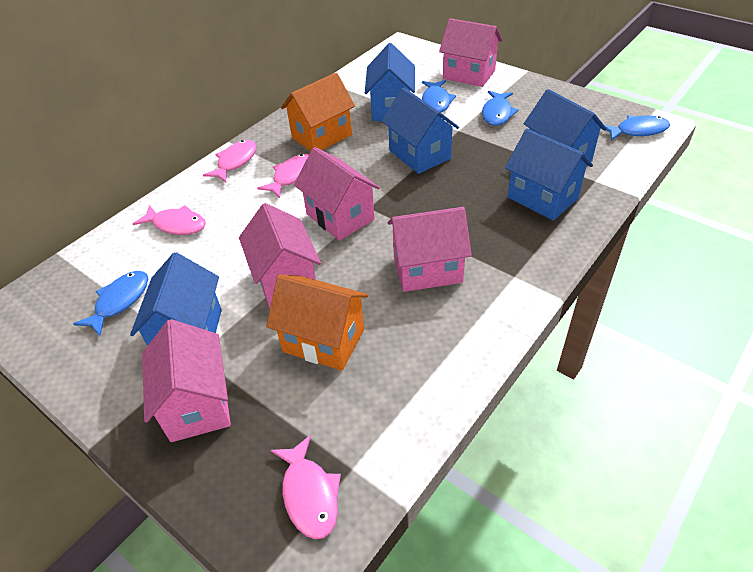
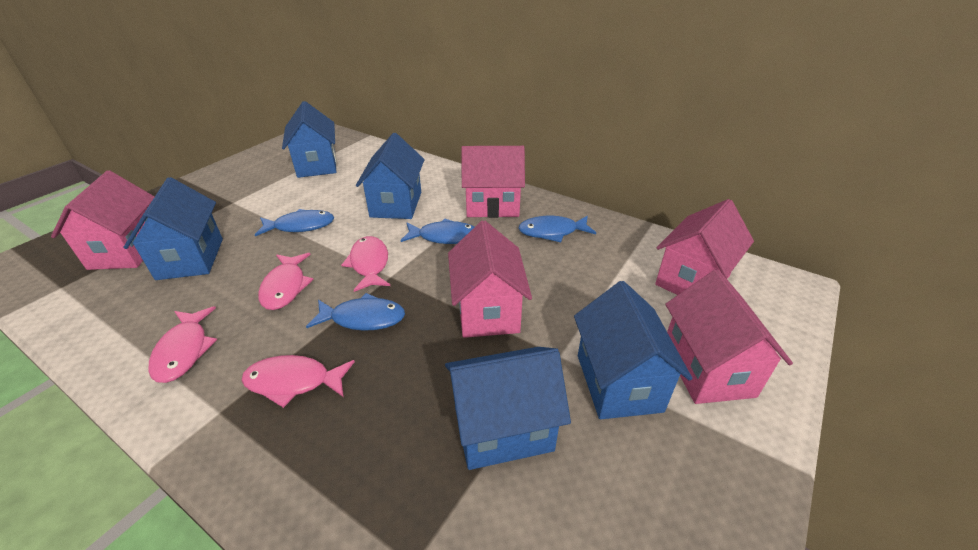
orange house: 2 -> 0

